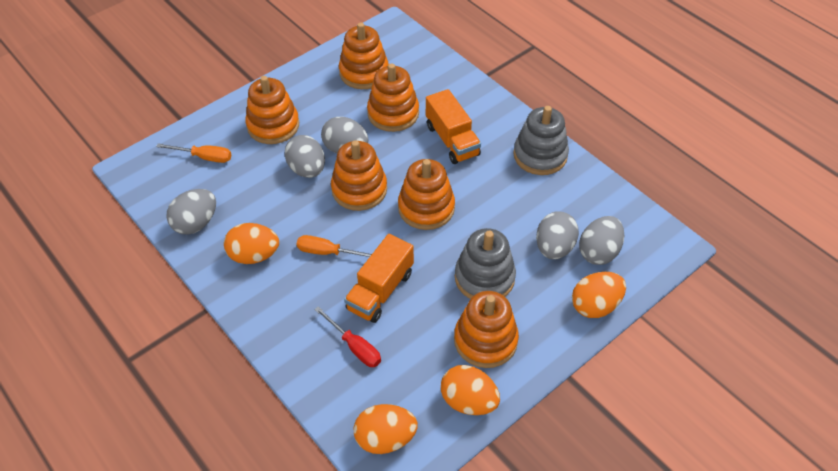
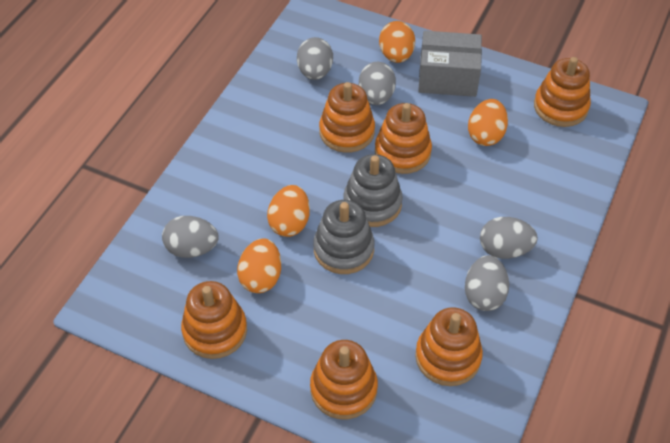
grey box: 0 -> 1
orange screwdriver: 2 -> 0
orange truck: 2 -> 0
red screwdriver: 1 -> 0

